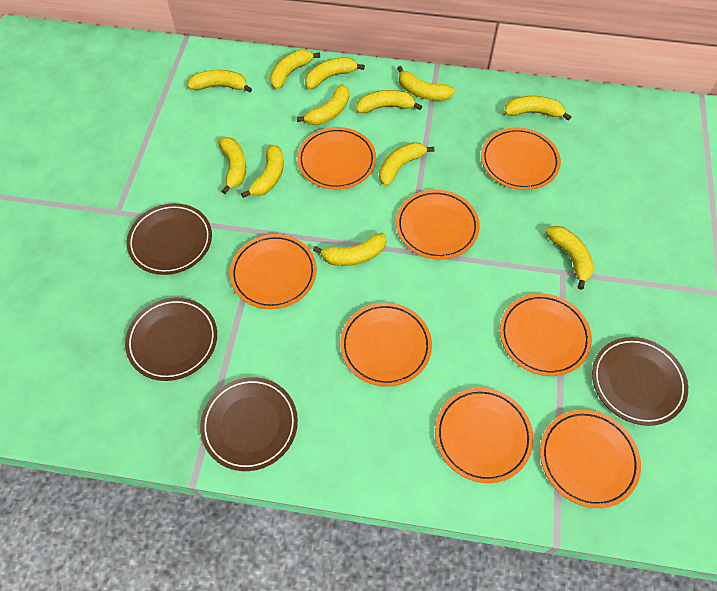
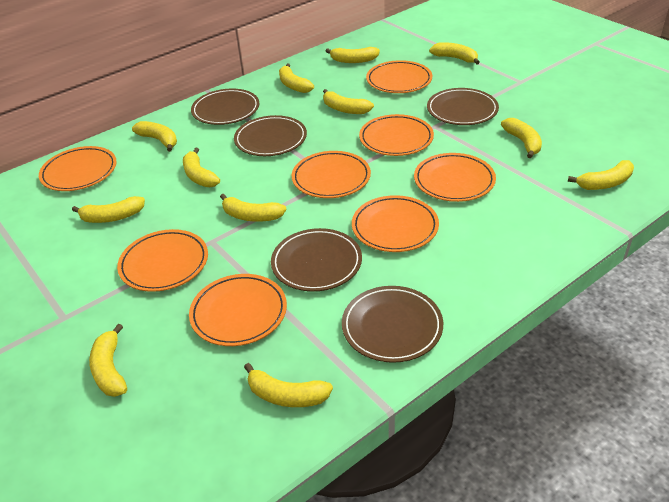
brown plate: 4 -> 5

